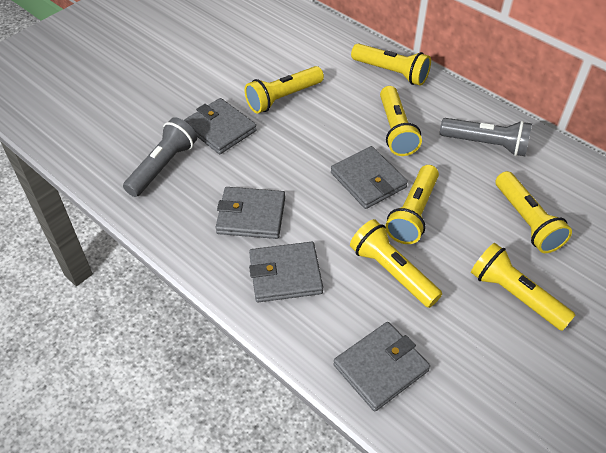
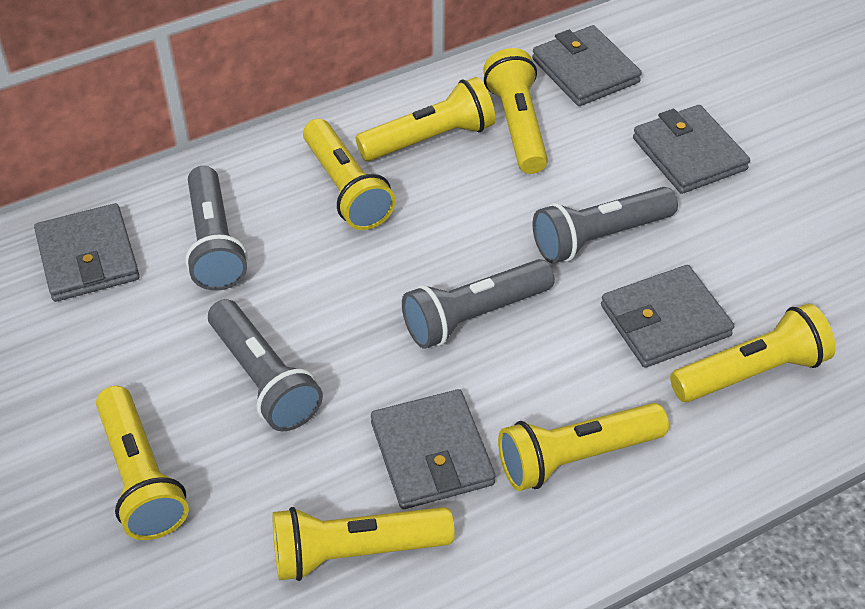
grey flashlight: 2 -> 4

